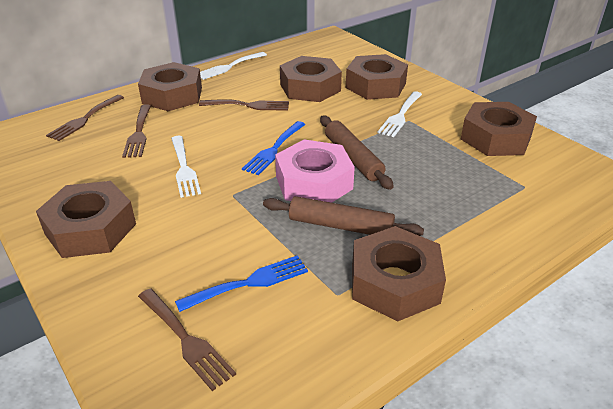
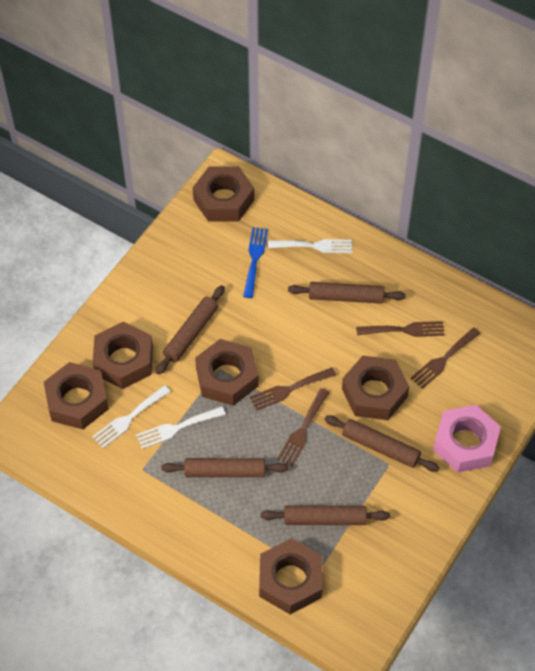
blue fork: 2 -> 1
brown rolling pin: 2 -> 5

